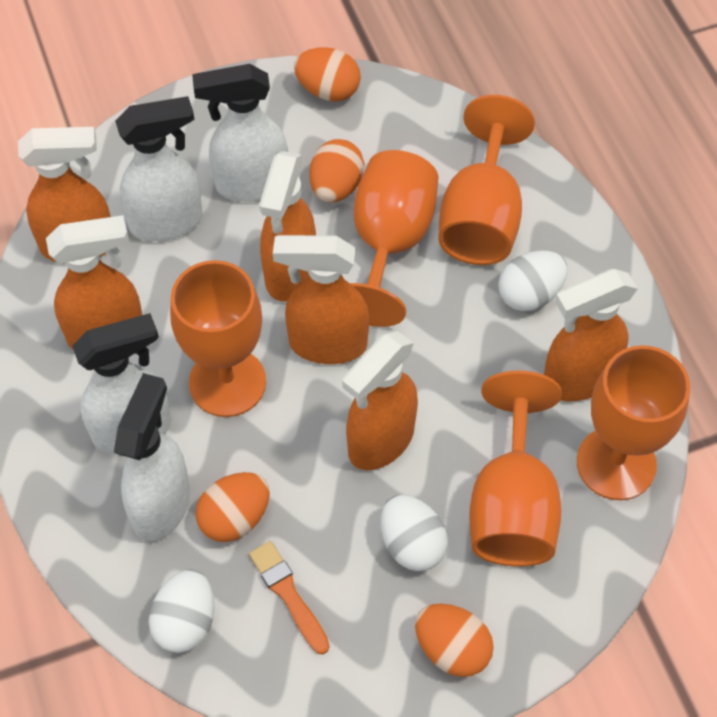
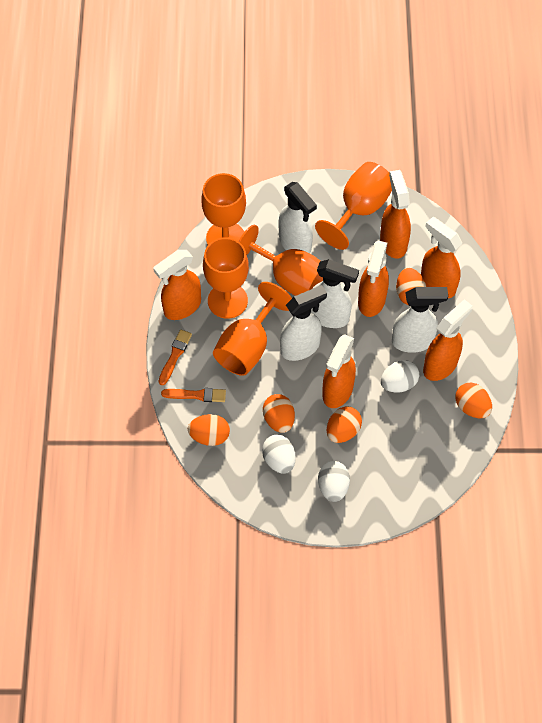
orange brush: 1 -> 2
orange egg: 4 -> 5

